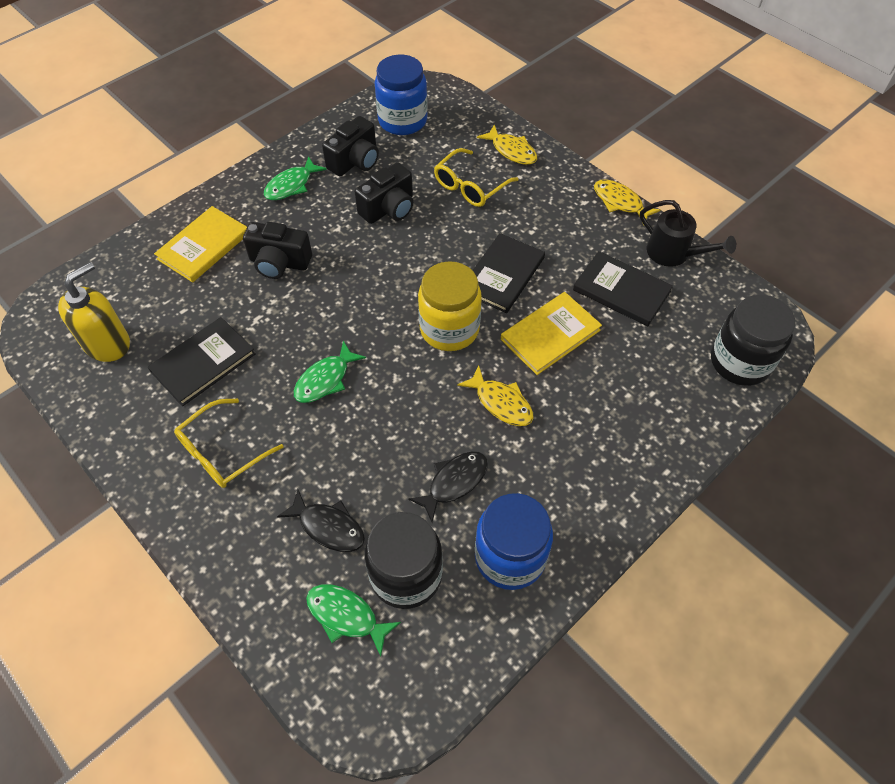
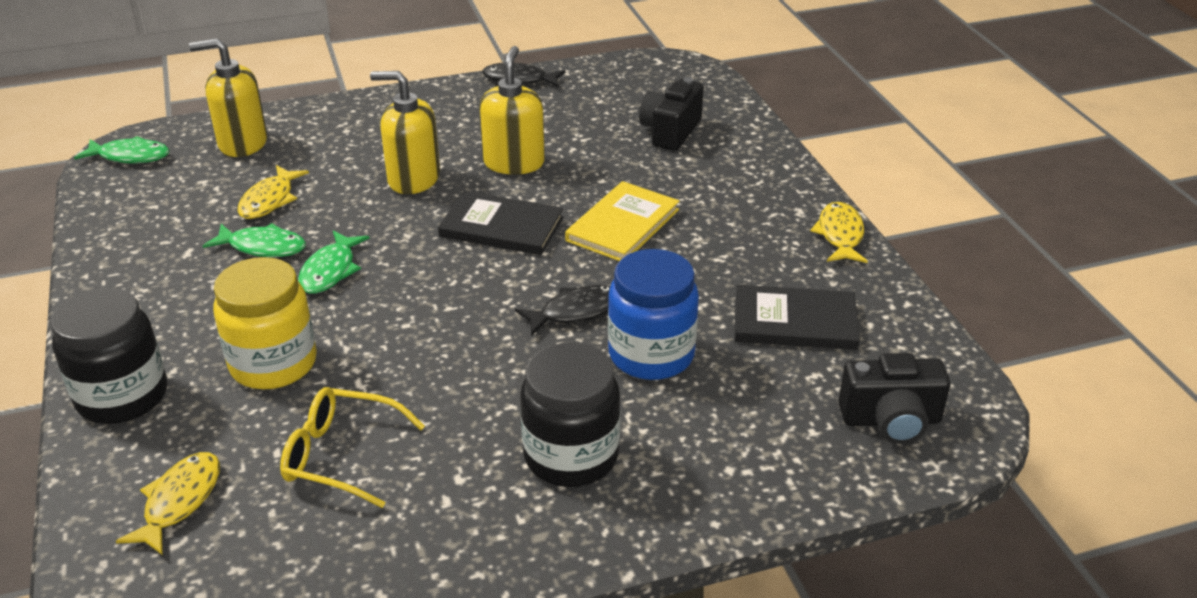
black book: 3 -> 2
black camera: 3 -> 2
black watering can: 1 -> 0
blue jar: 2 -> 1
yellow book: 2 -> 1
yellow glasses: 2 -> 1
yellow soap dispenser: 1 -> 3

